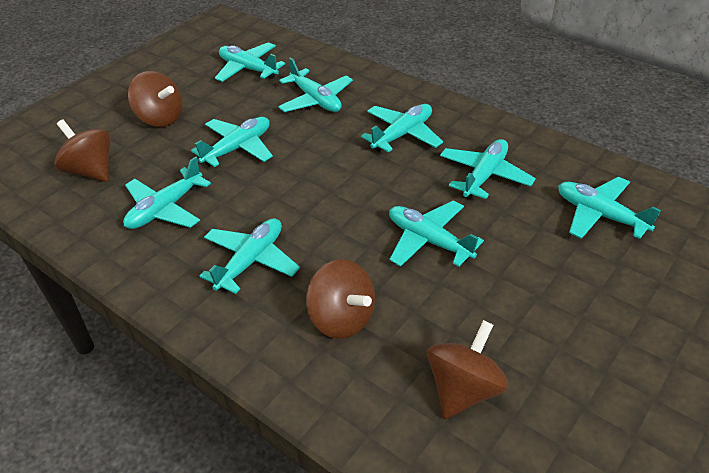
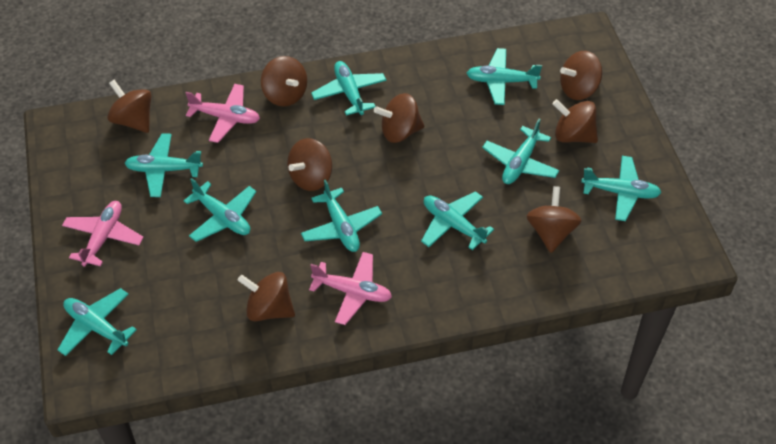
brown spinning top: 4 -> 8
pink plane: 0 -> 3

